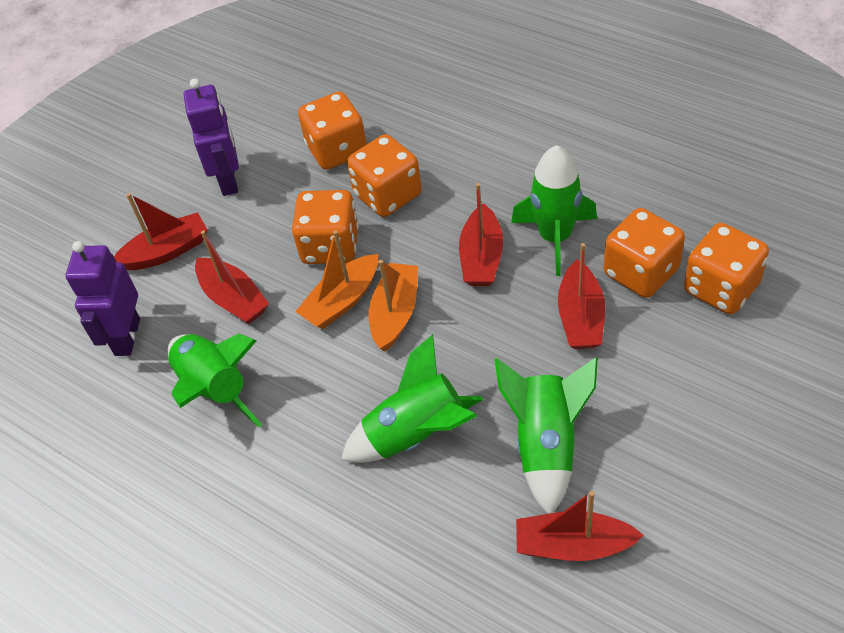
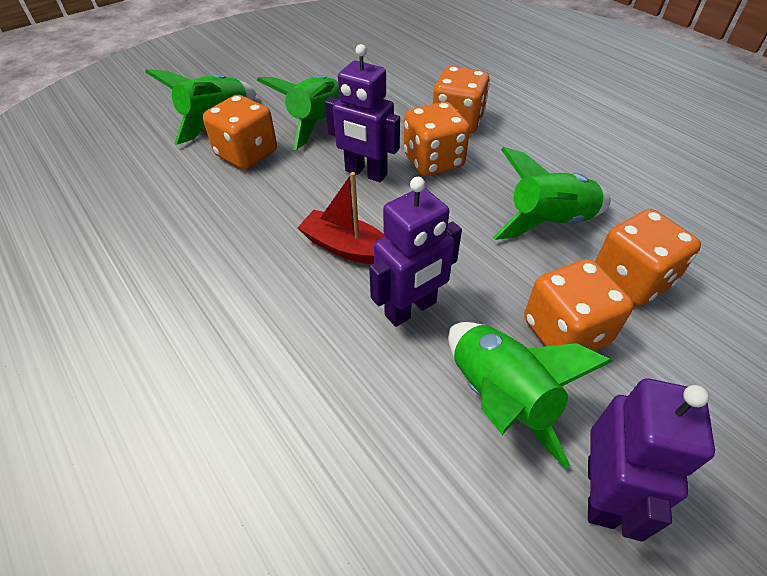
orange boat: 2 -> 0
purple robot: 2 -> 3
red boat: 5 -> 1

